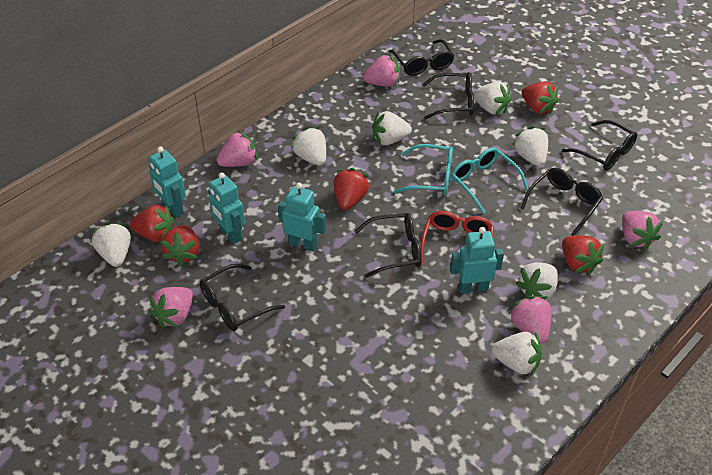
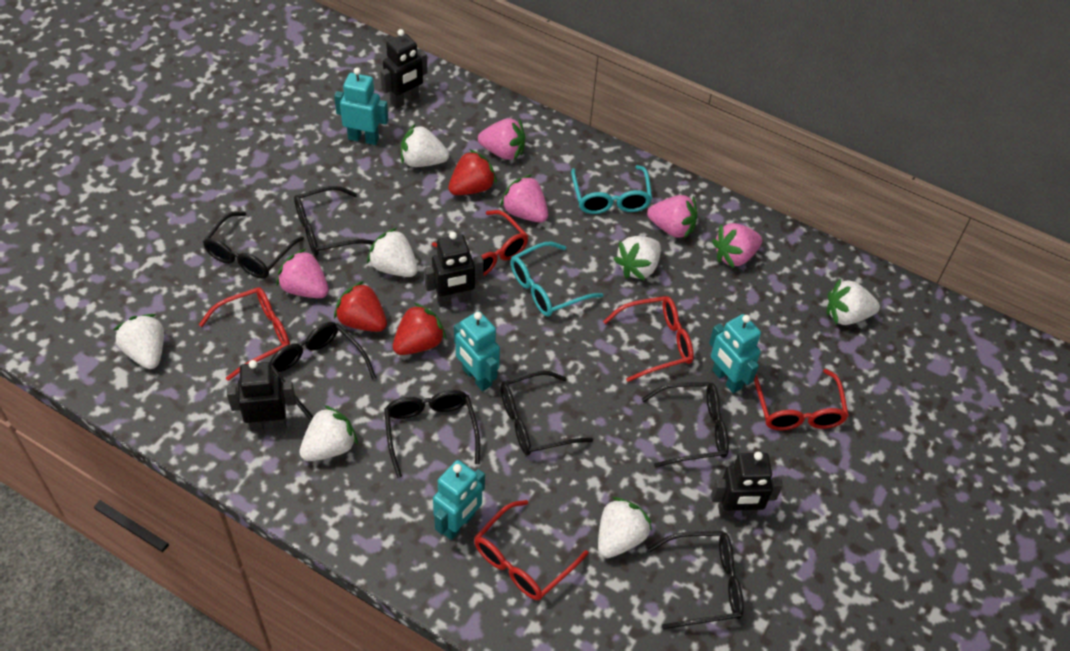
black glasses: 6 -> 7
black robot: 0 -> 4
red glasses: 1 -> 5
red strawberry: 5 -> 3

